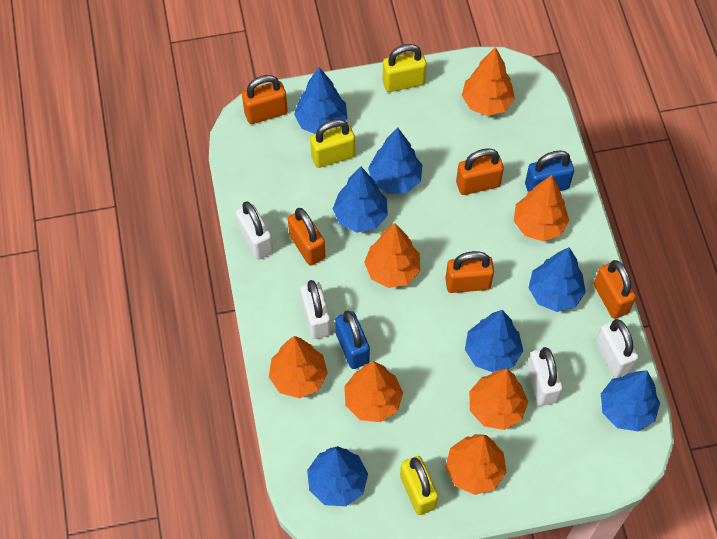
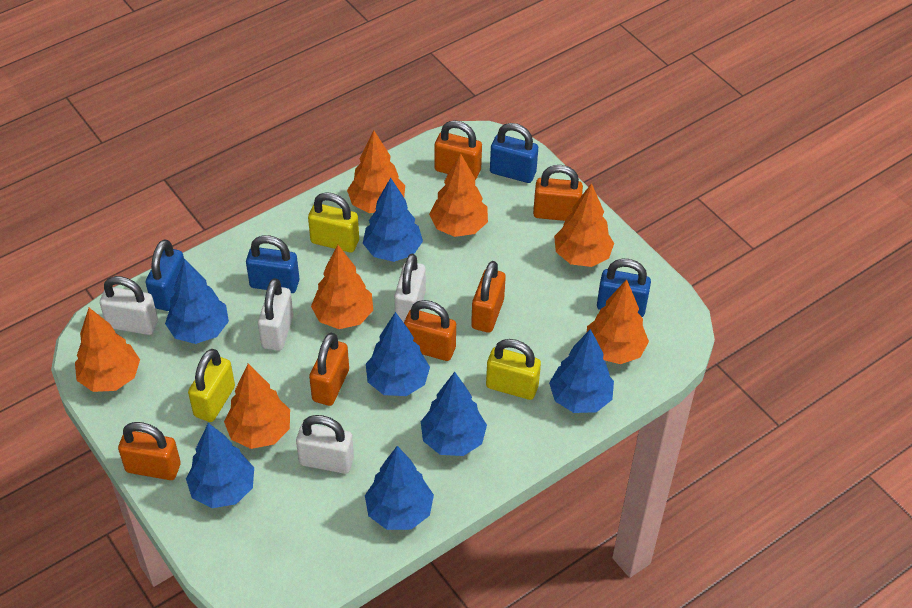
blue padlock: 2 -> 4
orange padlock: 5 -> 6

